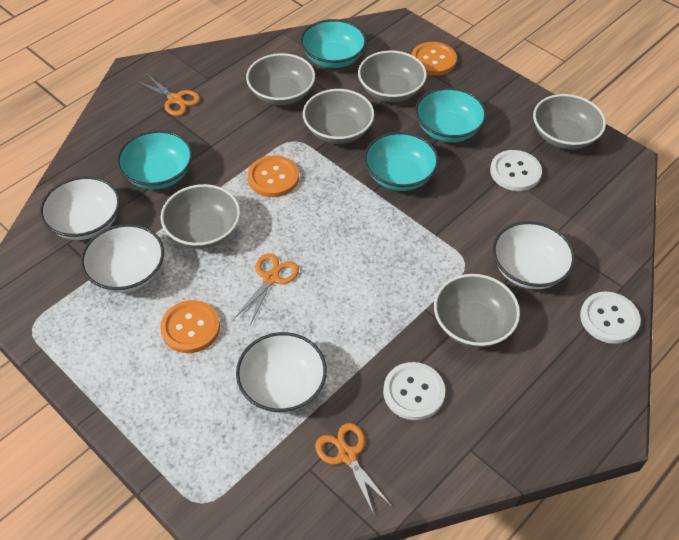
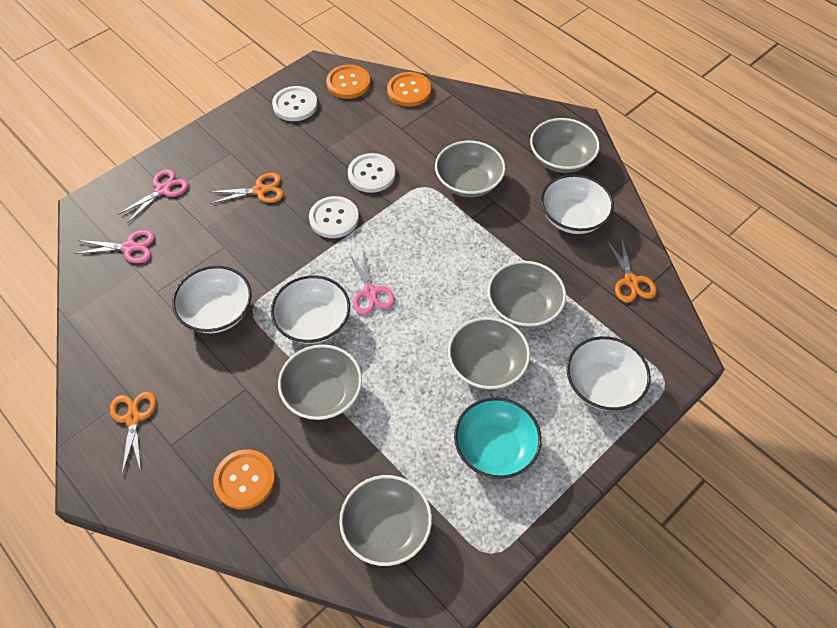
pink scissors: 0 -> 3
turquoise bowl: 4 -> 1

